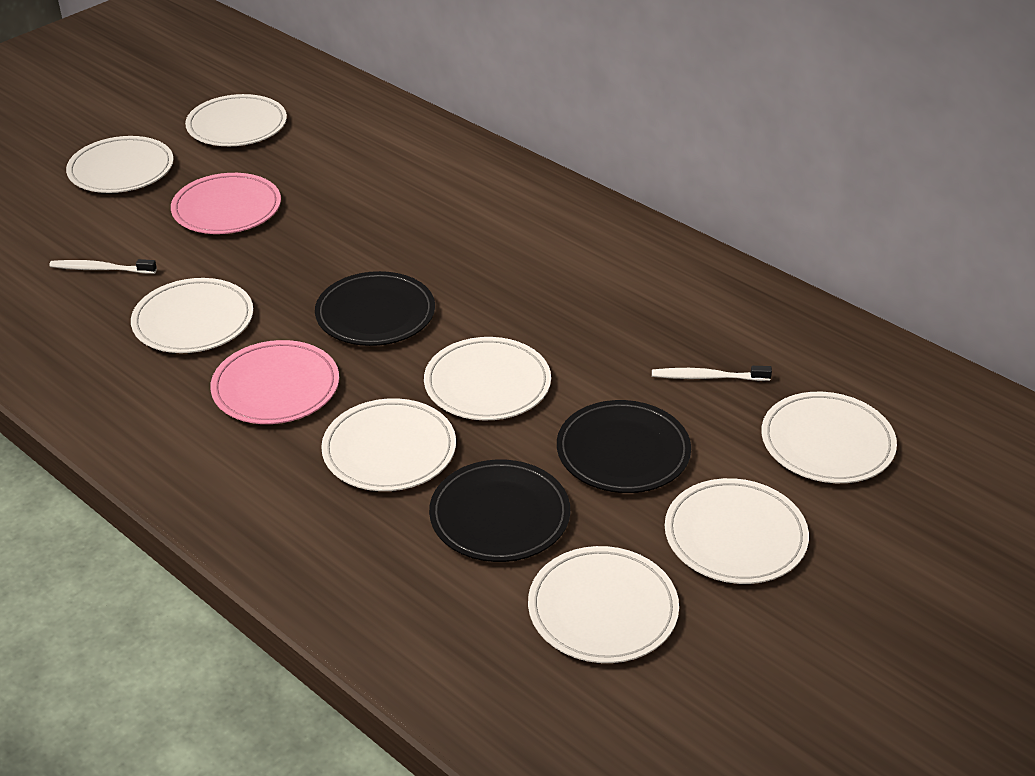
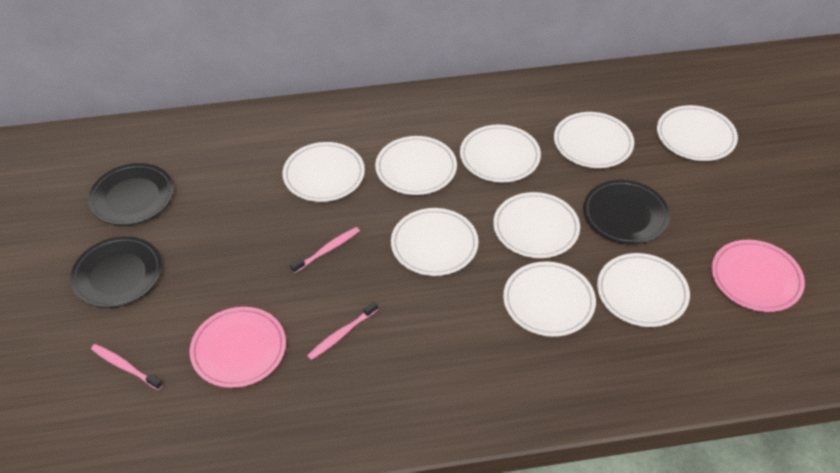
pink toothbrush: 0 -> 3
white plate: 8 -> 9
white toothbrush: 2 -> 0

